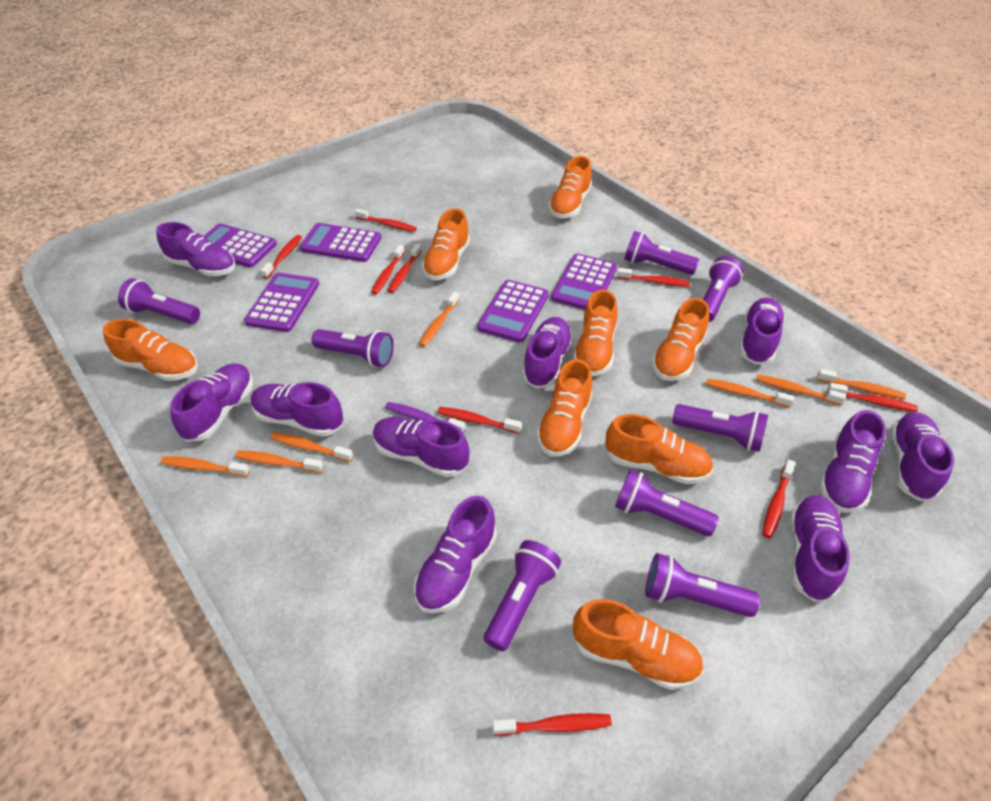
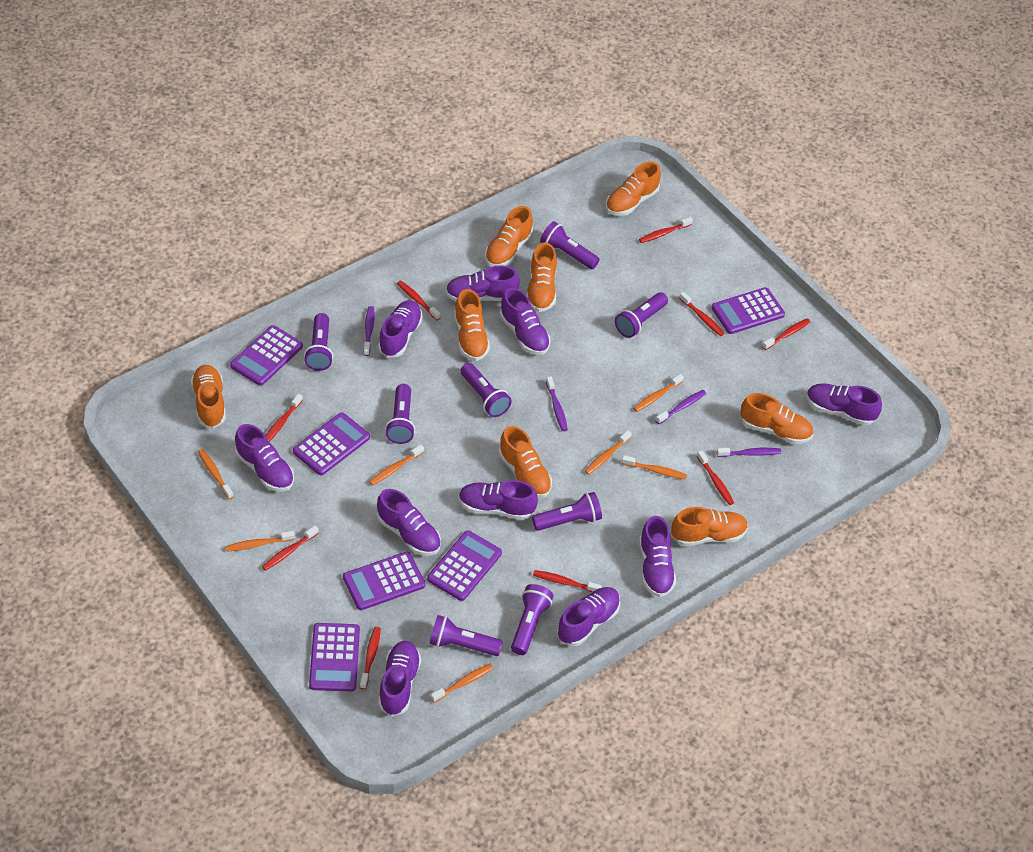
purple calculator: 5 -> 6
purple toothbrush: 1 -> 4

